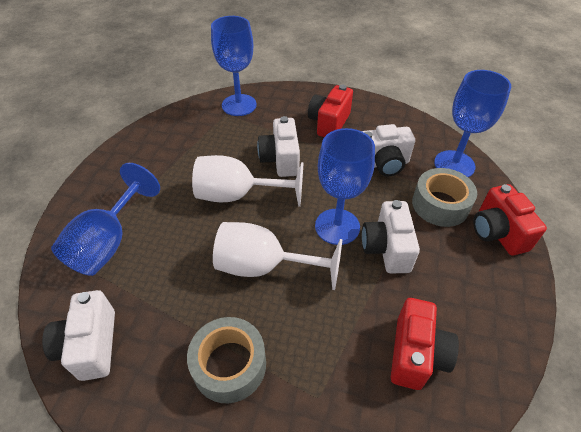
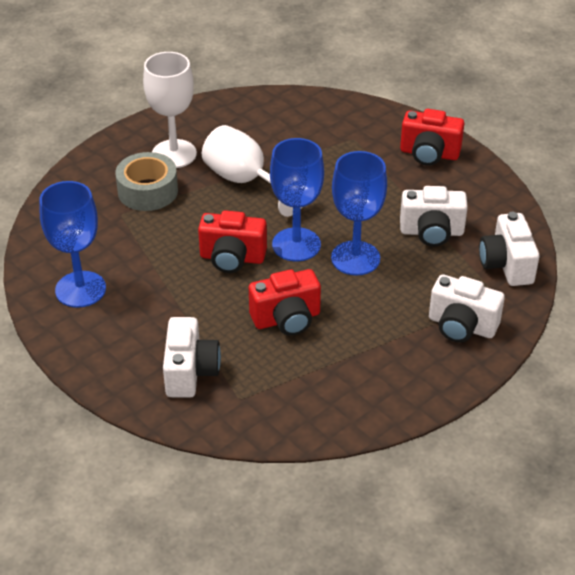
blue goblet: 4 -> 3
grey tape: 2 -> 1

